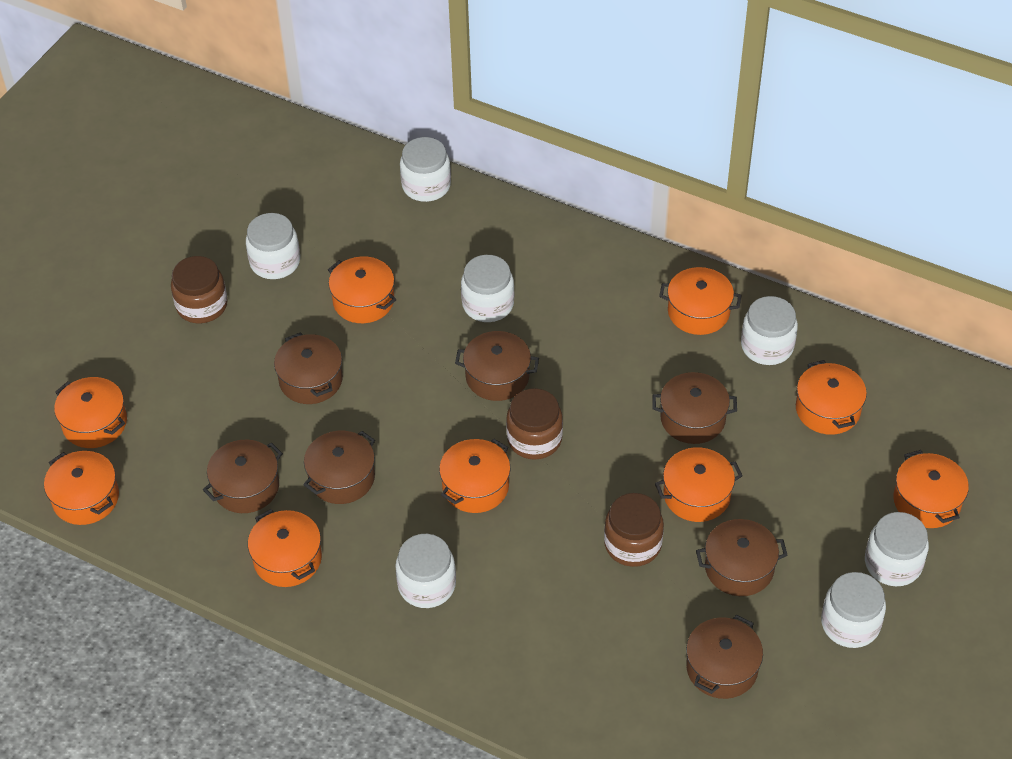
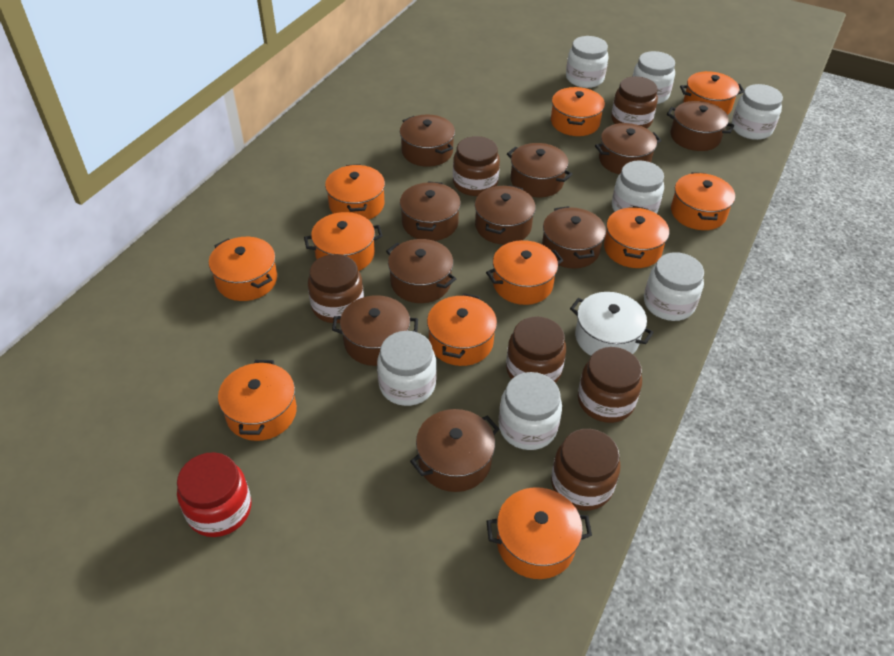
brown jar: 3 -> 6
brown pot: 7 -> 10
orange pot: 9 -> 11
red jar: 0 -> 1
white pot: 0 -> 1

